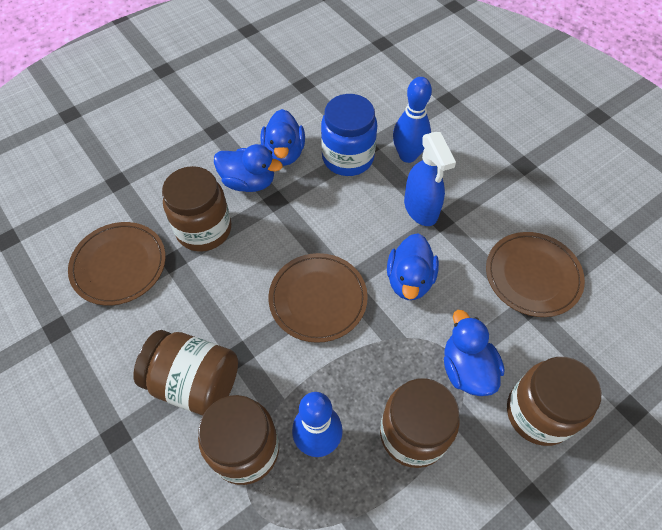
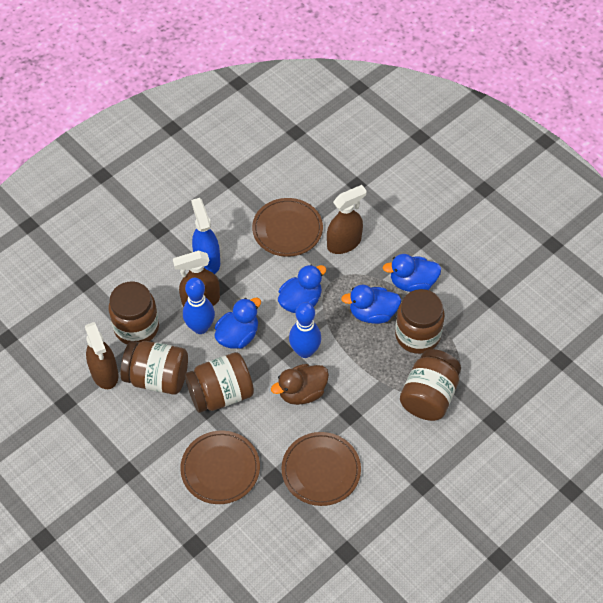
blue jar: 1 -> 0
brown duck: 0 -> 1
brown spray bottle: 0 -> 3

